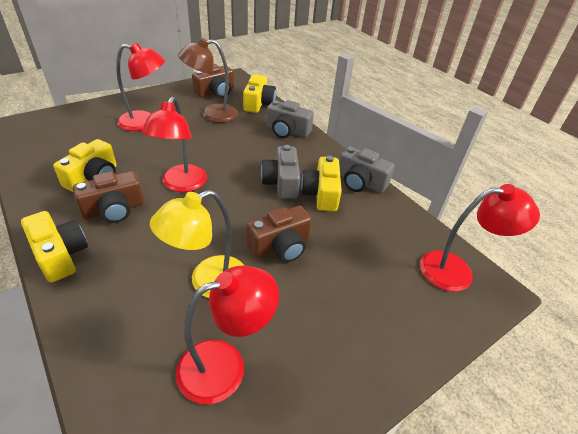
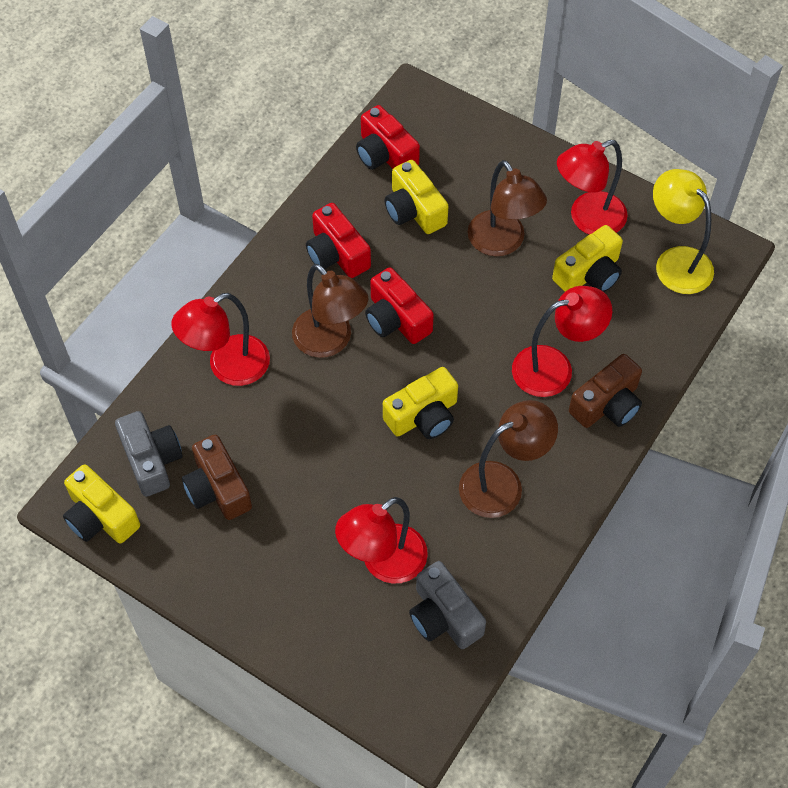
brown camera: 3 -> 2
brown lamp: 1 -> 3
grey camera: 3 -> 2
red camera: 0 -> 3

